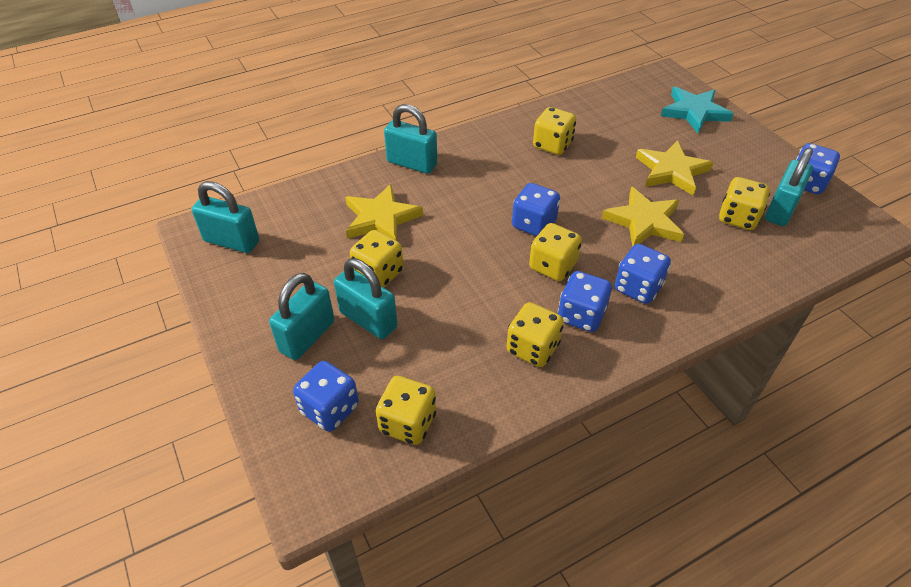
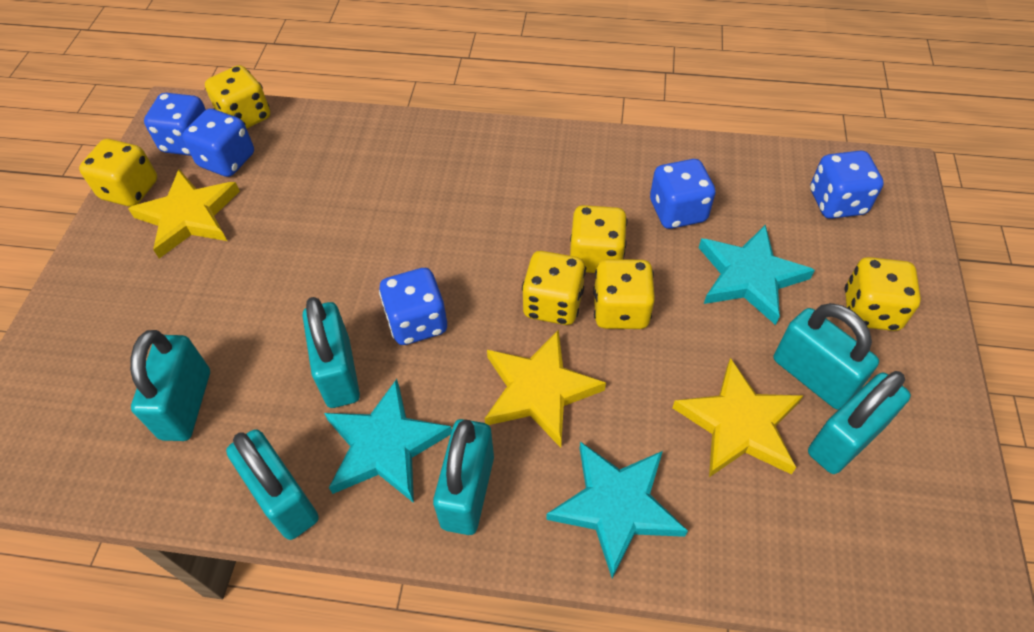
turquoise padlock: 5 -> 6
turquoise star: 1 -> 3

